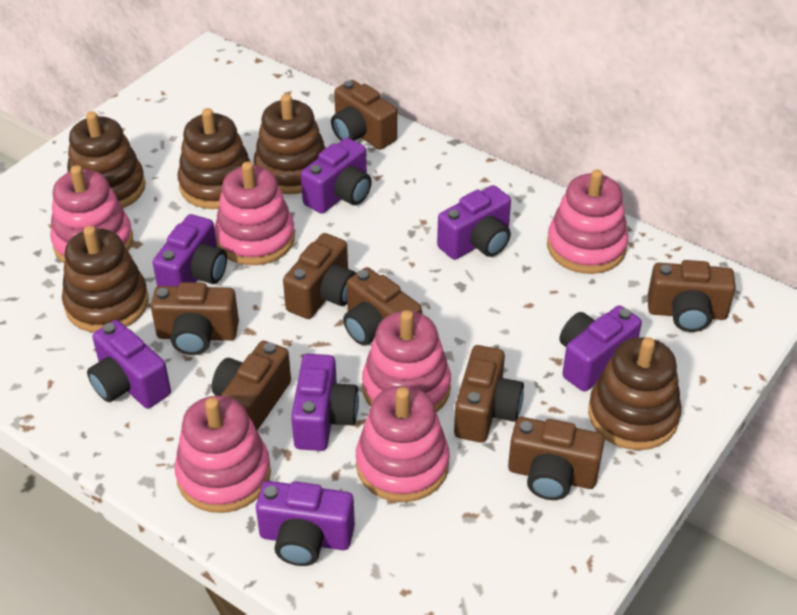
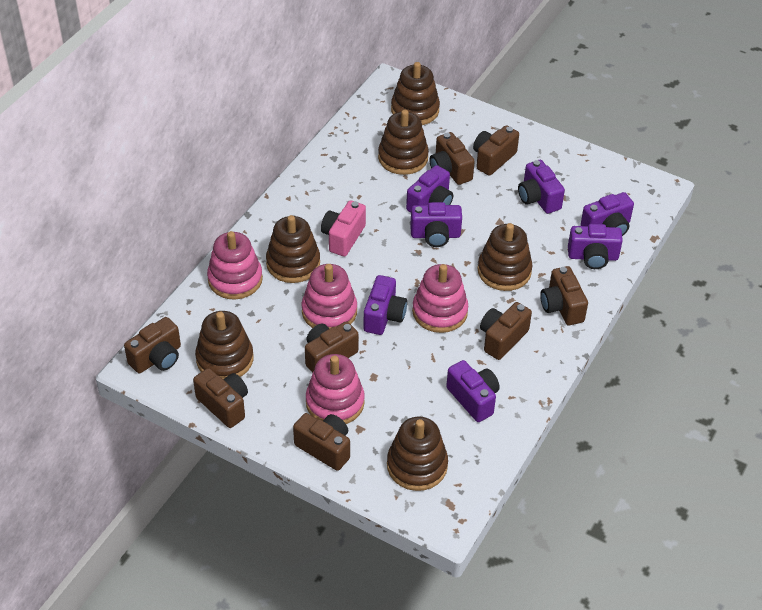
brown stacking toy: 5 -> 6
pink camera: 0 -> 1
pink stacking toy: 6 -> 4

